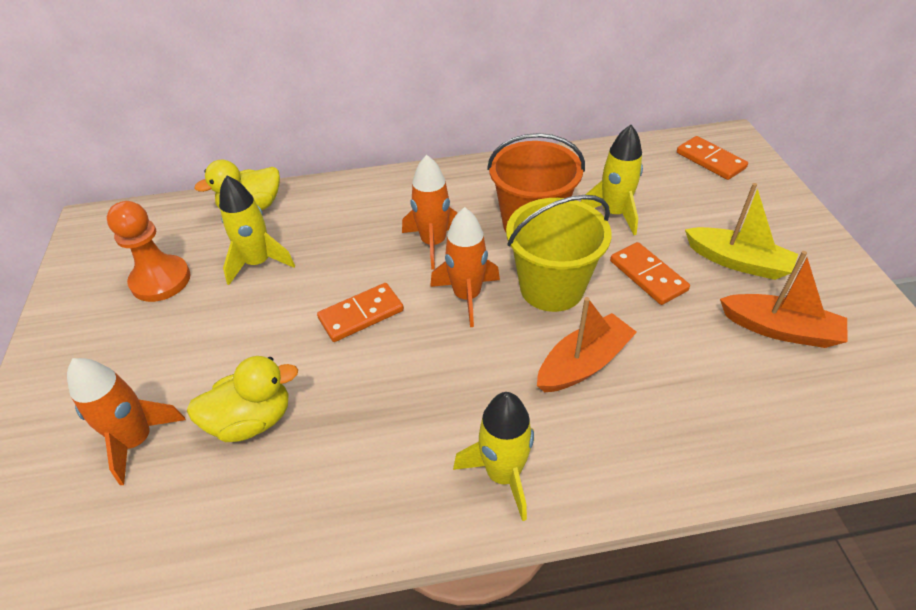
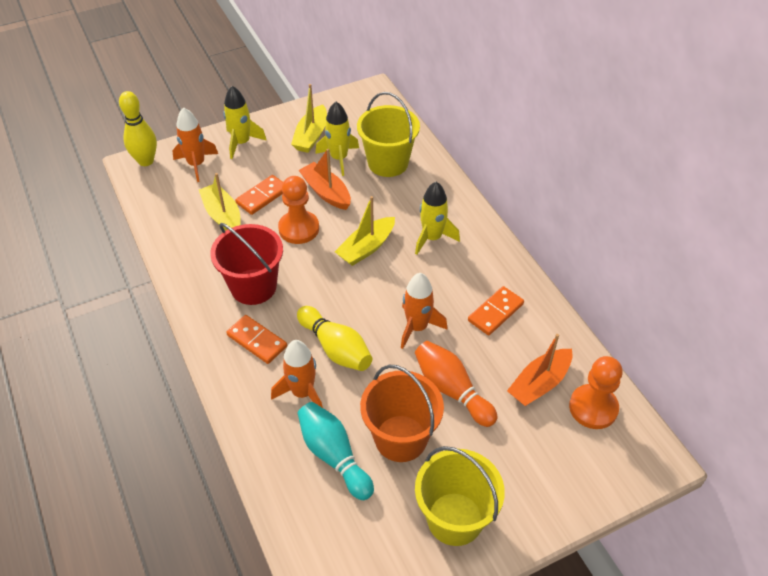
orange bowling pin: 0 -> 1
orange pawn: 1 -> 2
red bucket: 0 -> 1
turquoise bowling pin: 0 -> 1
yellow boat: 1 -> 3
yellow bowling pin: 0 -> 2
yellow bucket: 1 -> 2
yellow duck: 2 -> 0

